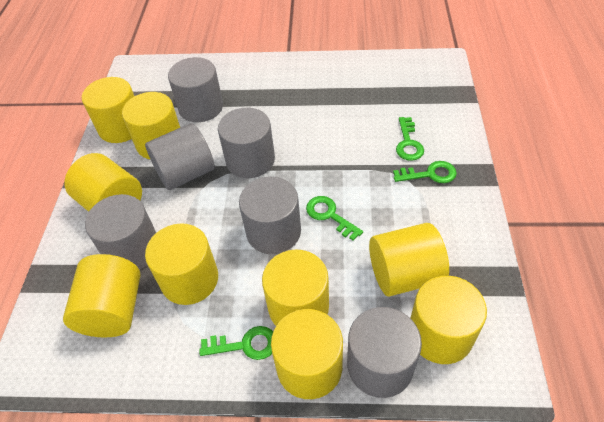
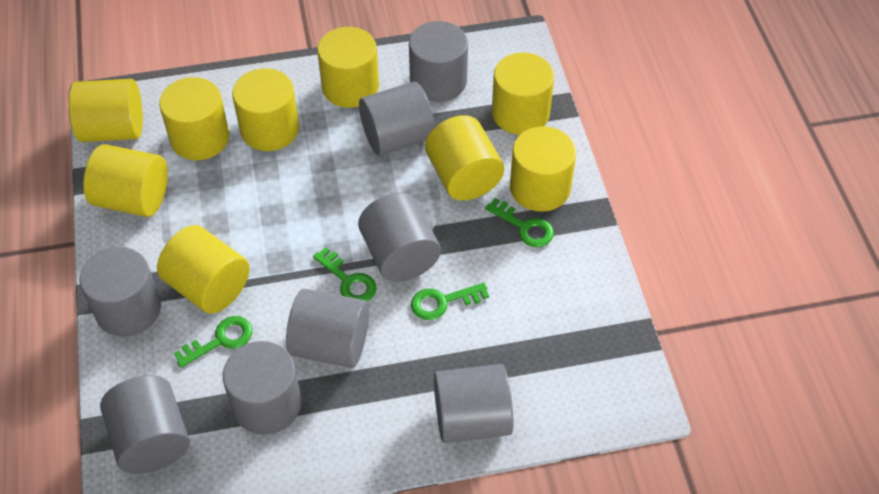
grey cylinder: 6 -> 8

